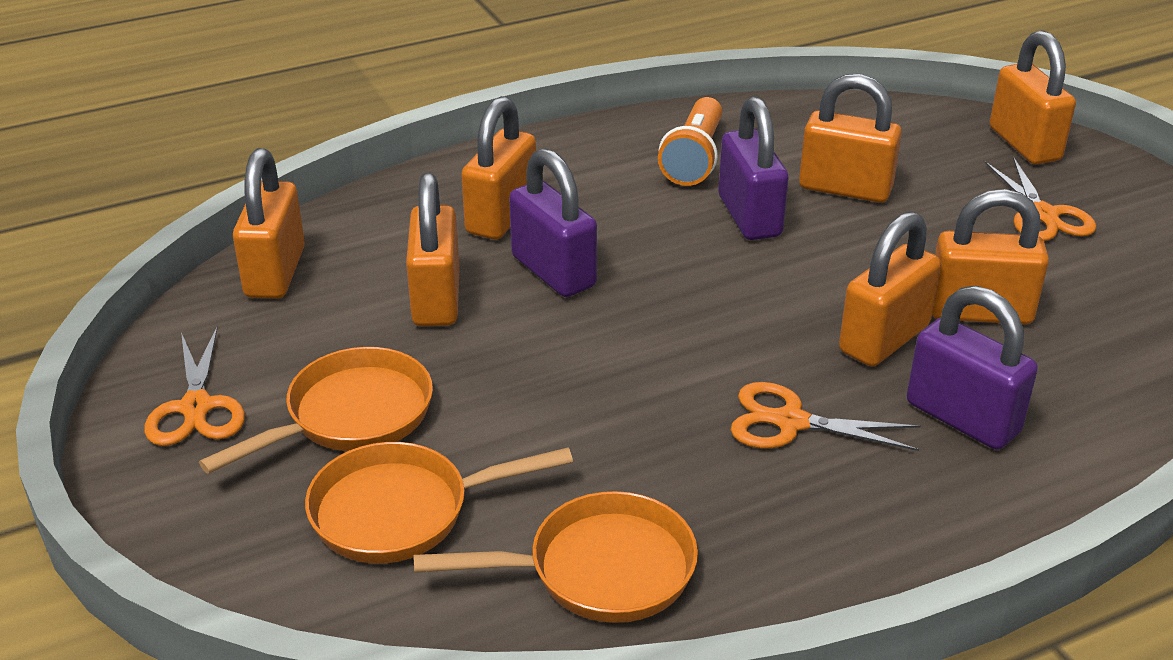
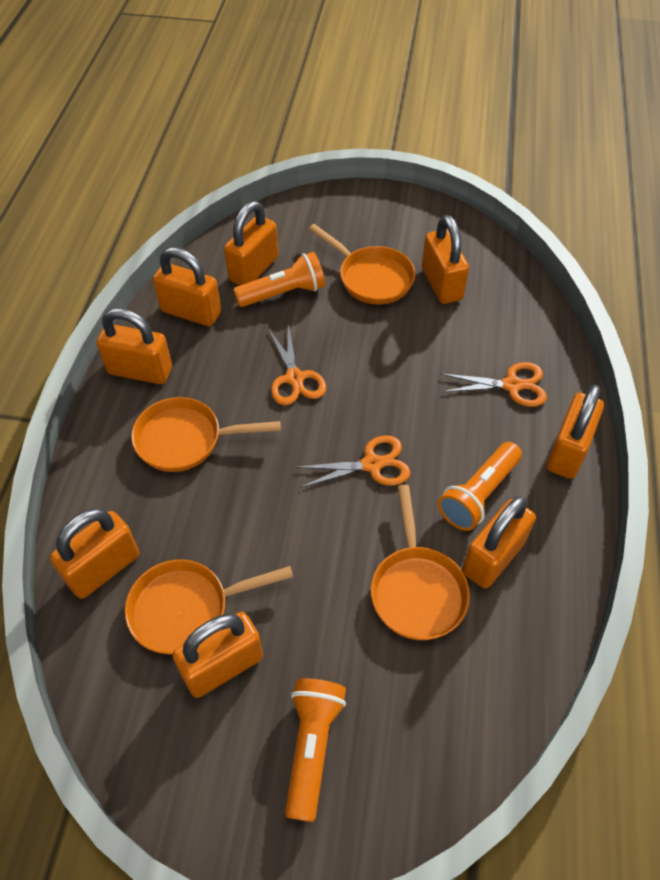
orange flashlight: 1 -> 3
orange padlock: 7 -> 8
orange pan: 3 -> 4
purple padlock: 3 -> 0

